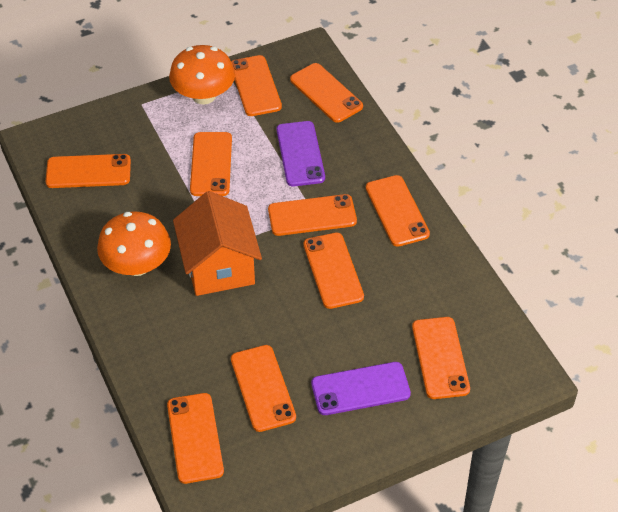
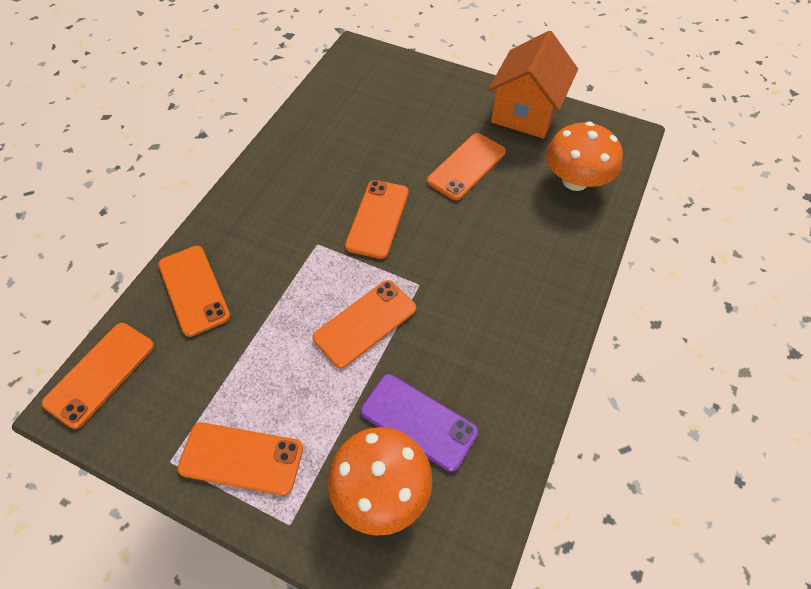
orange phone: 10 -> 6
purple phone: 2 -> 1

